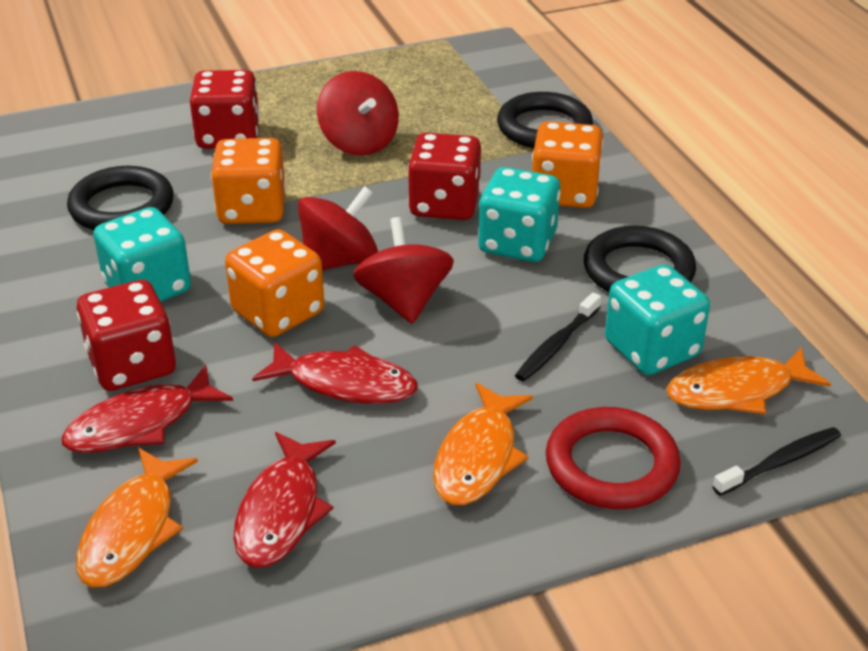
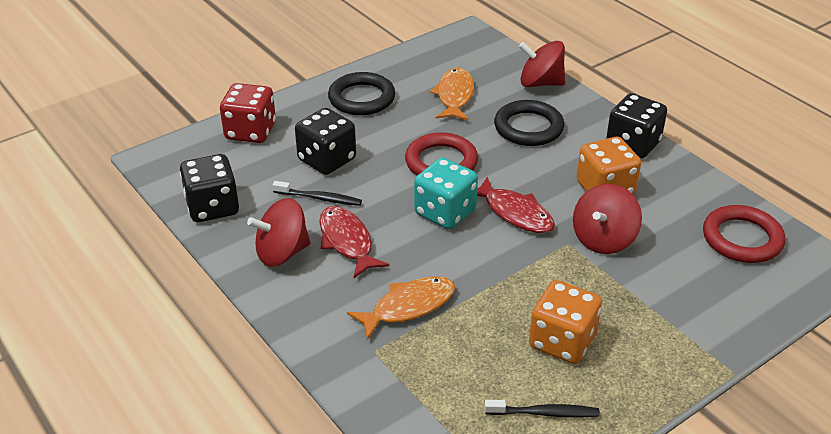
black dice: 0 -> 3
black ring: 3 -> 2
orange dice: 3 -> 2
orange fish: 3 -> 2
red dice: 3 -> 1
red fish: 3 -> 2
red ring: 1 -> 2
turquoise dice: 3 -> 1

